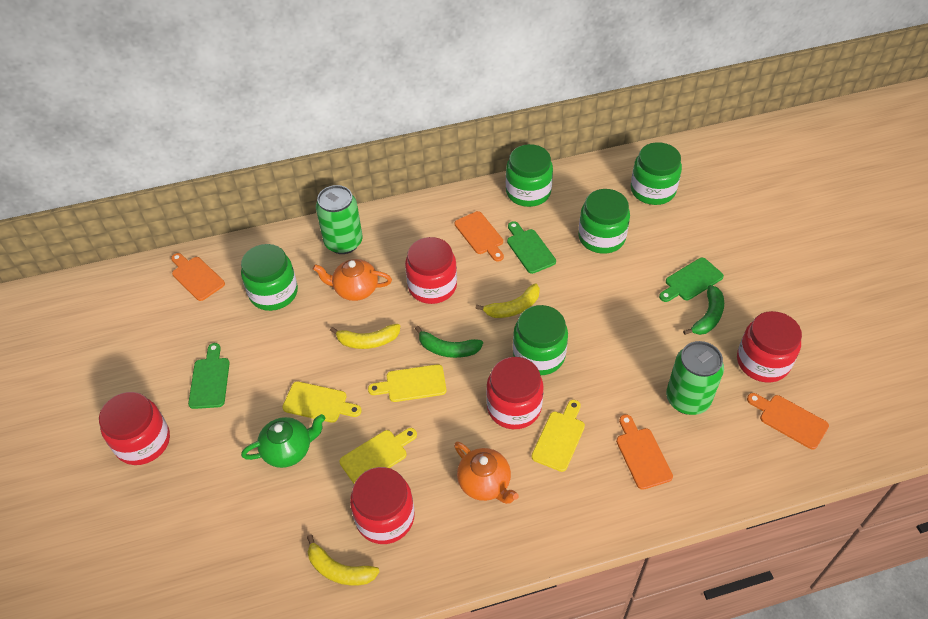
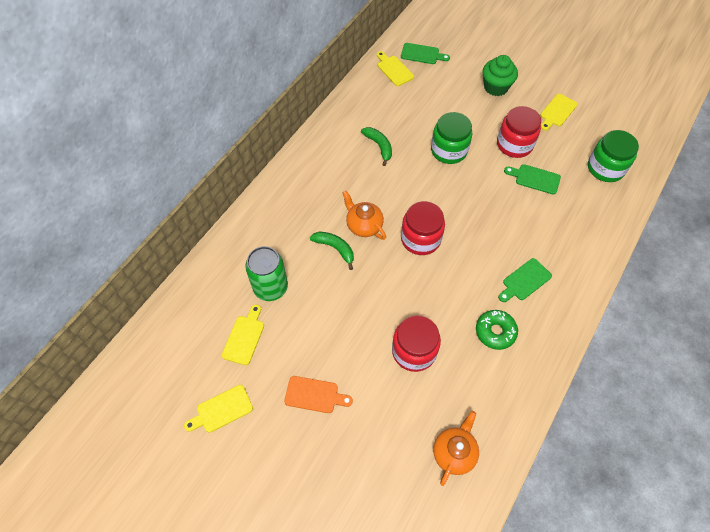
green can: 2 -> 1
green cupcake: 0 -> 1
green donut: 0 -> 1
green jar: 5 -> 2
green teapot: 1 -> 0
orange cutting board: 4 -> 1
red jar: 5 -> 3
yellow banana: 3 -> 0

